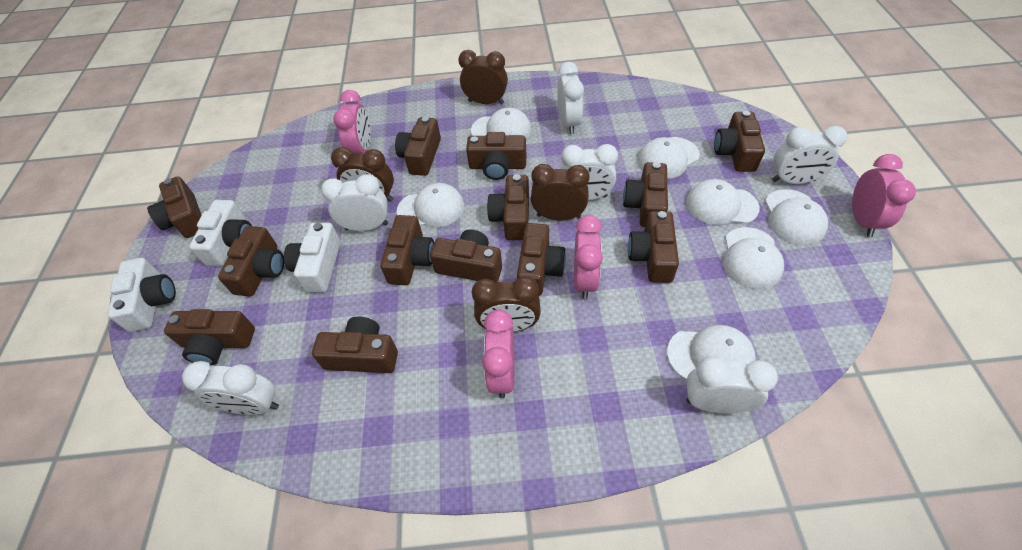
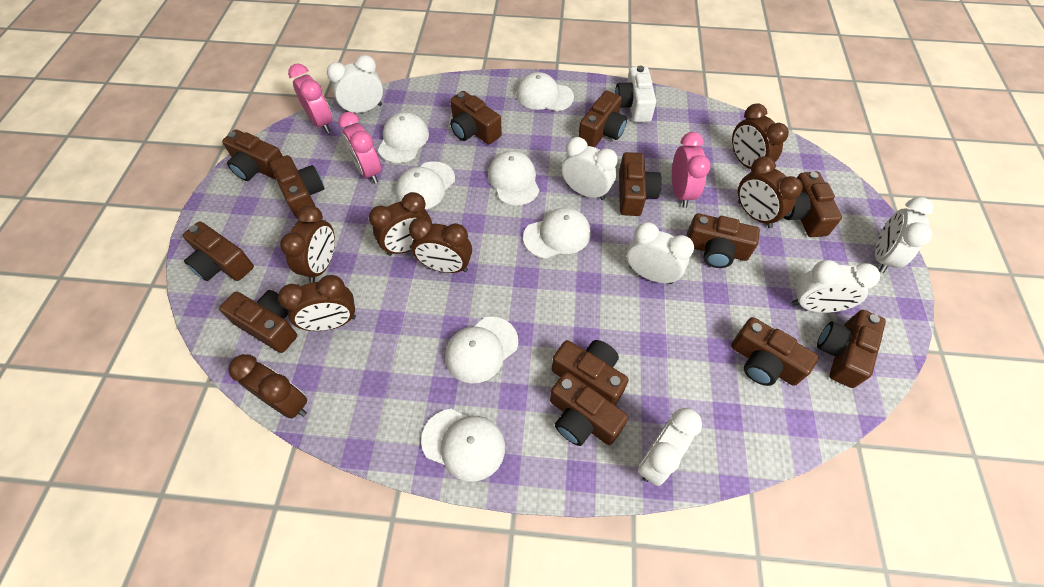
brown clock: 4 -> 7
pink clock: 4 -> 3
white camera: 3 -> 1

